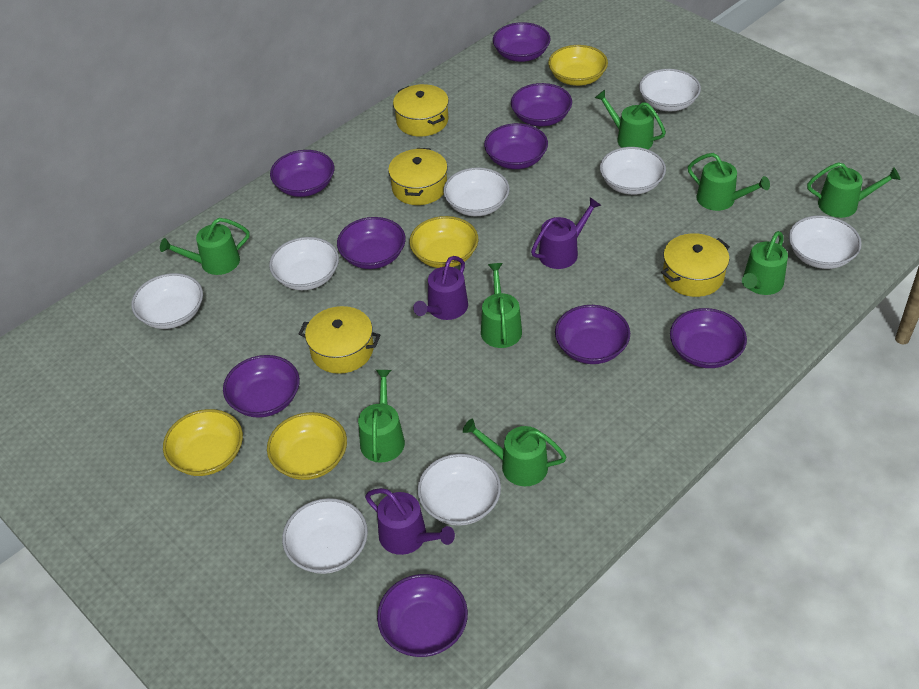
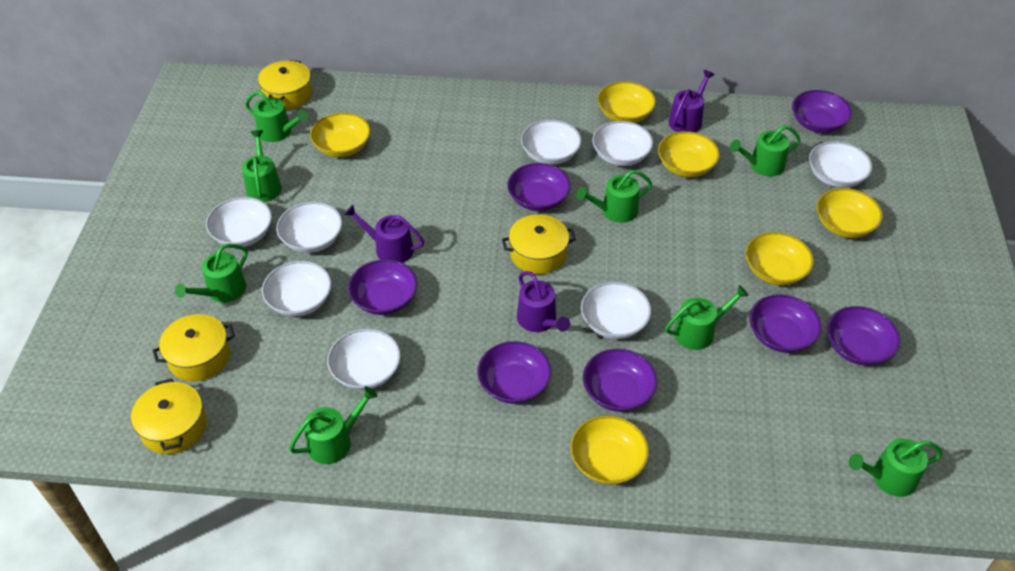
purple bowl: 9 -> 7
yellow bowl: 4 -> 6

